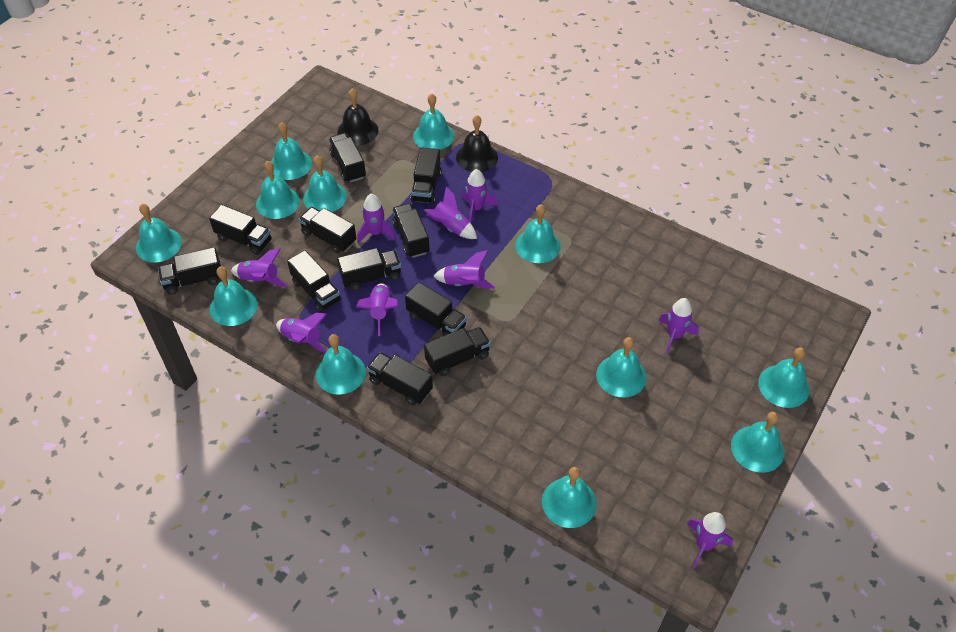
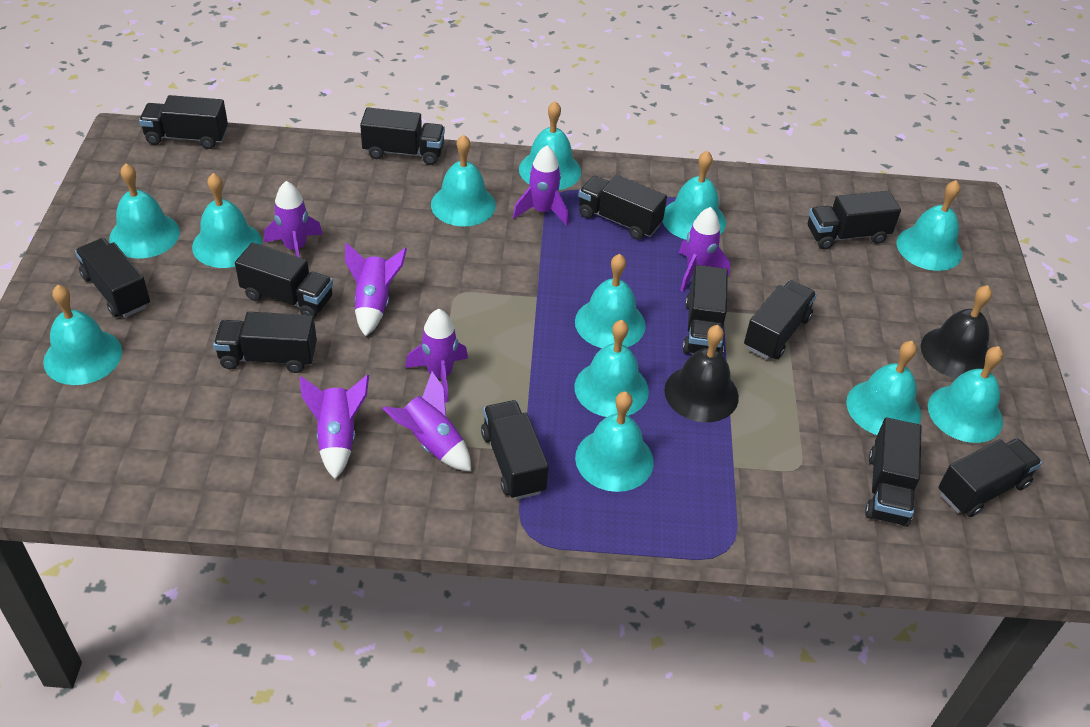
black truck: 11 -> 12
purple rocket: 9 -> 7

